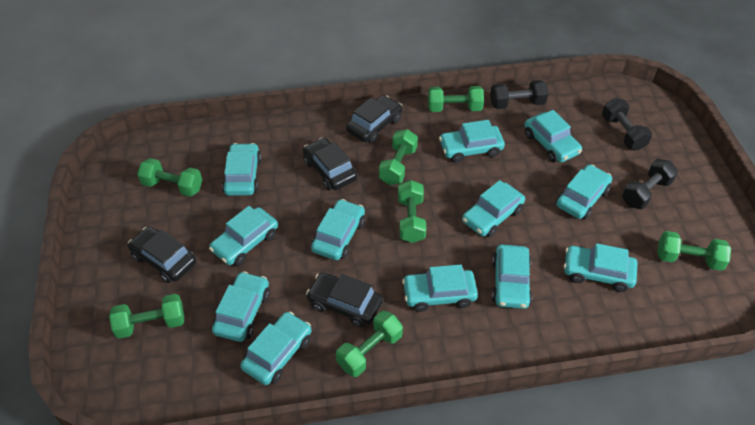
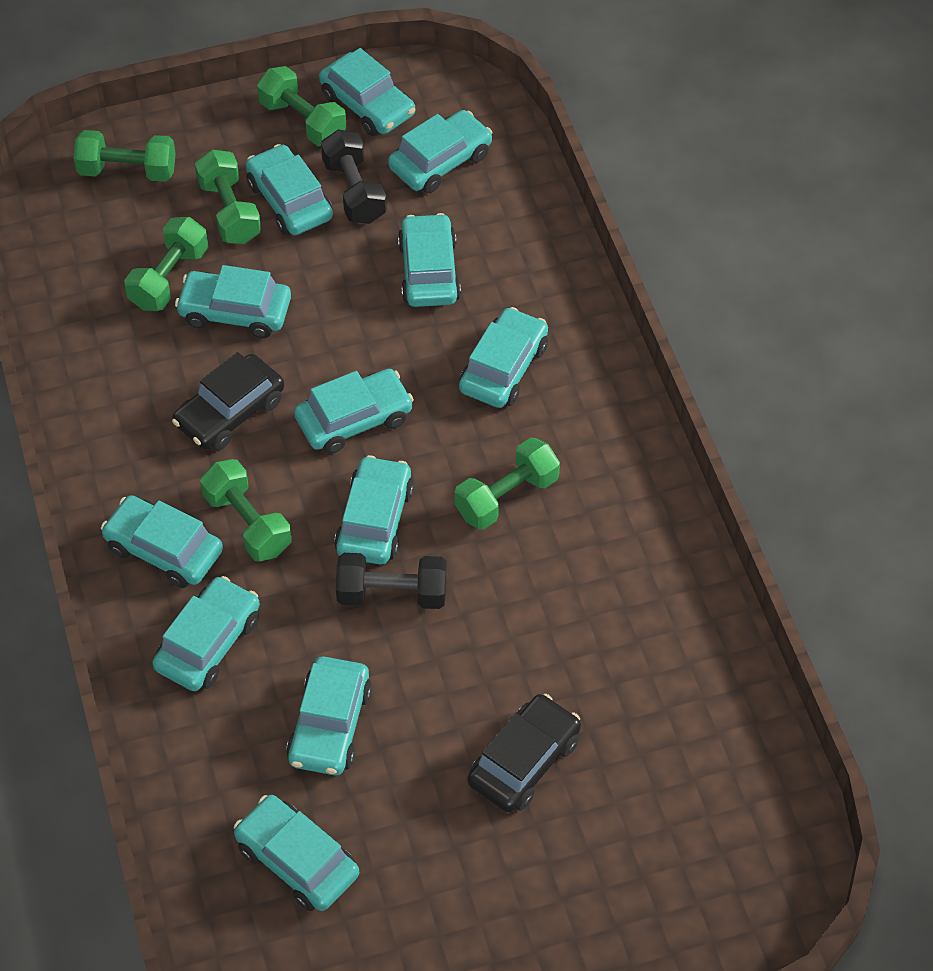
black car: 4 -> 2
black dumbbell: 3 -> 2
green dumbbell: 7 -> 6

